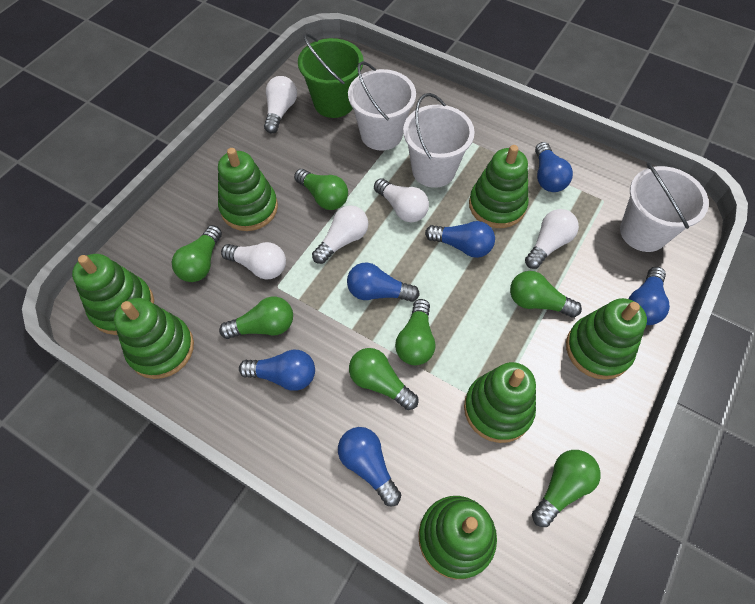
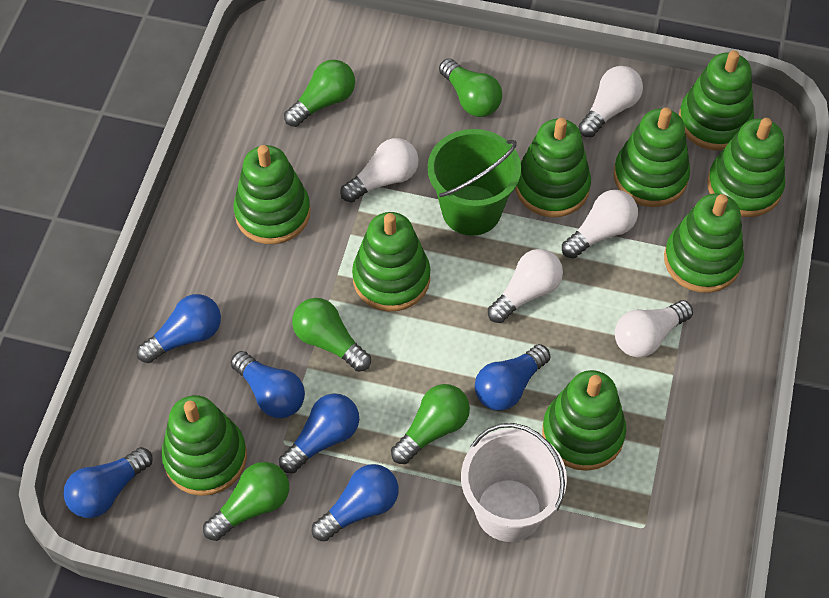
green light bulb: 7 -> 5
green stacking toy: 7 -> 9
white bucket: 3 -> 1

